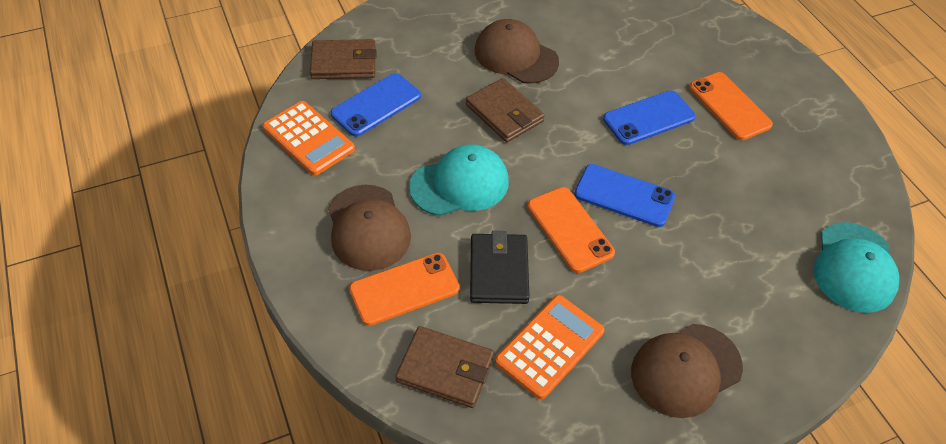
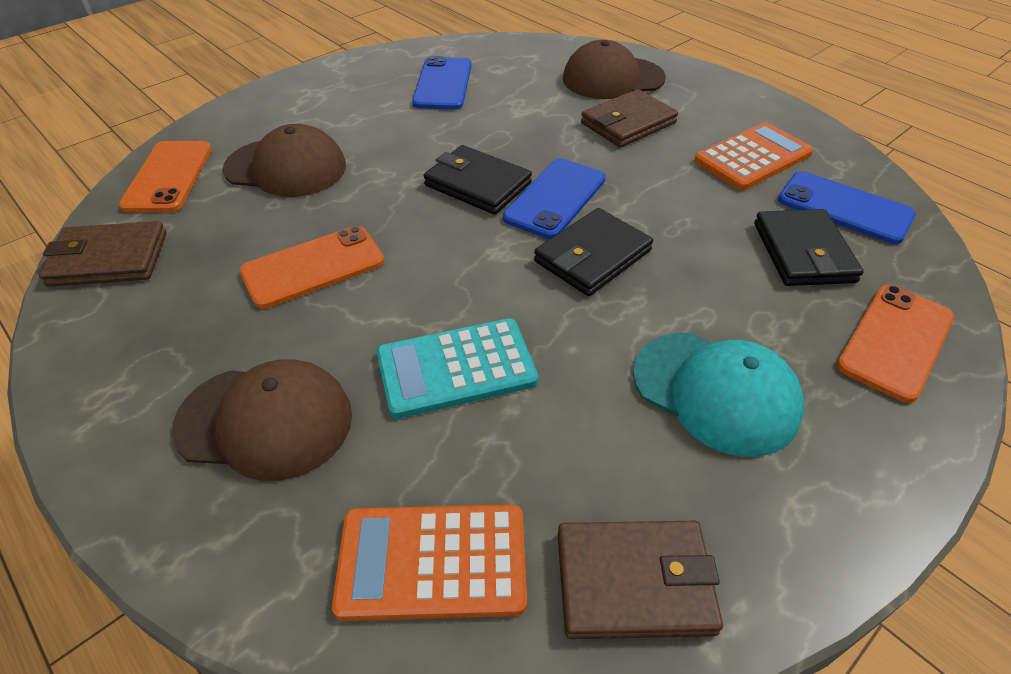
black wallet: 1 -> 3
turquoise calculator: 0 -> 1
turquoise cap: 2 -> 1

